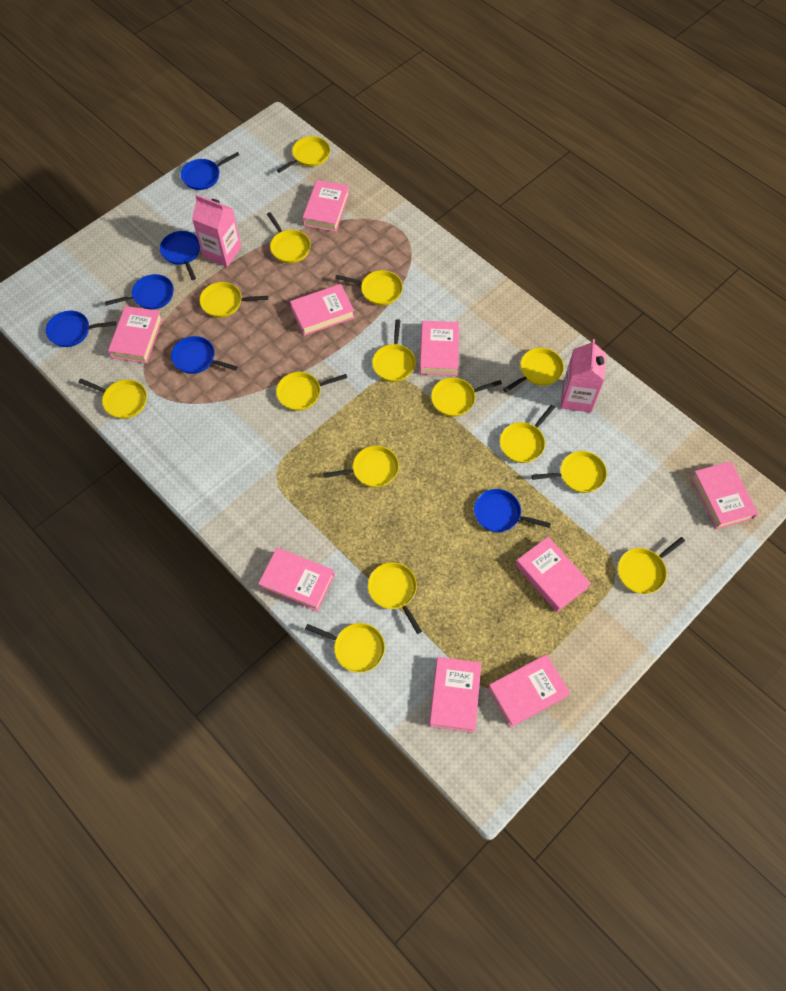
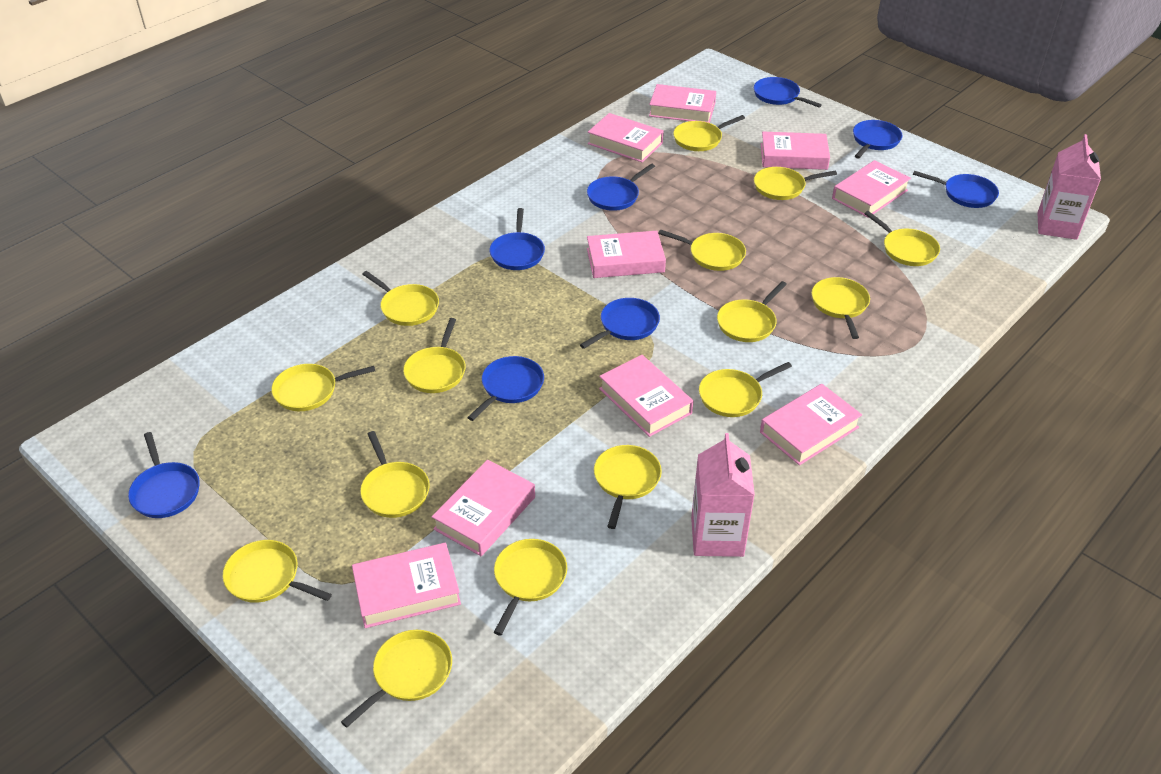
blue pan: 6 -> 8

